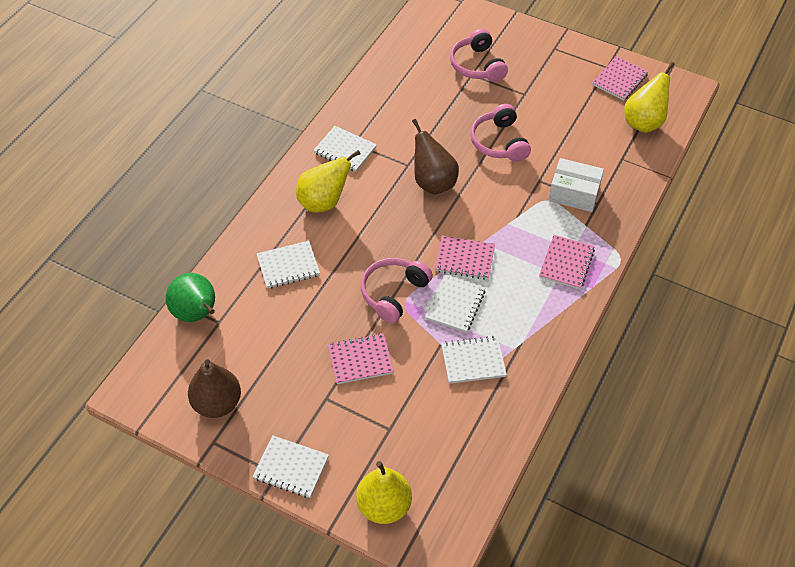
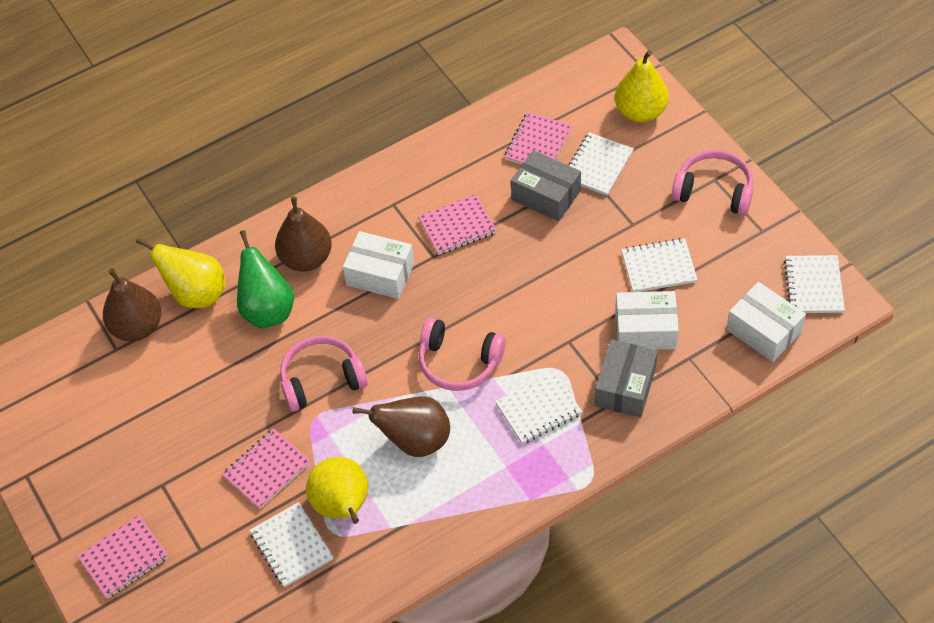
brown pear: 2 -> 3
grey box: 0 -> 2
white box: 1 -> 3

